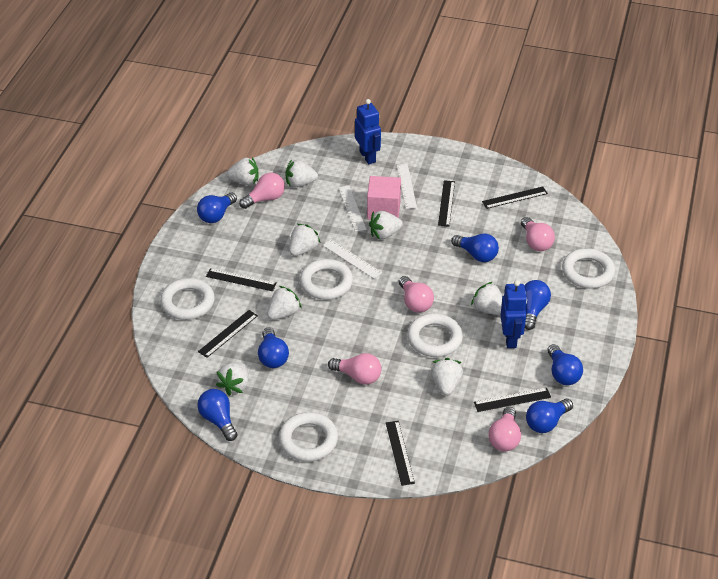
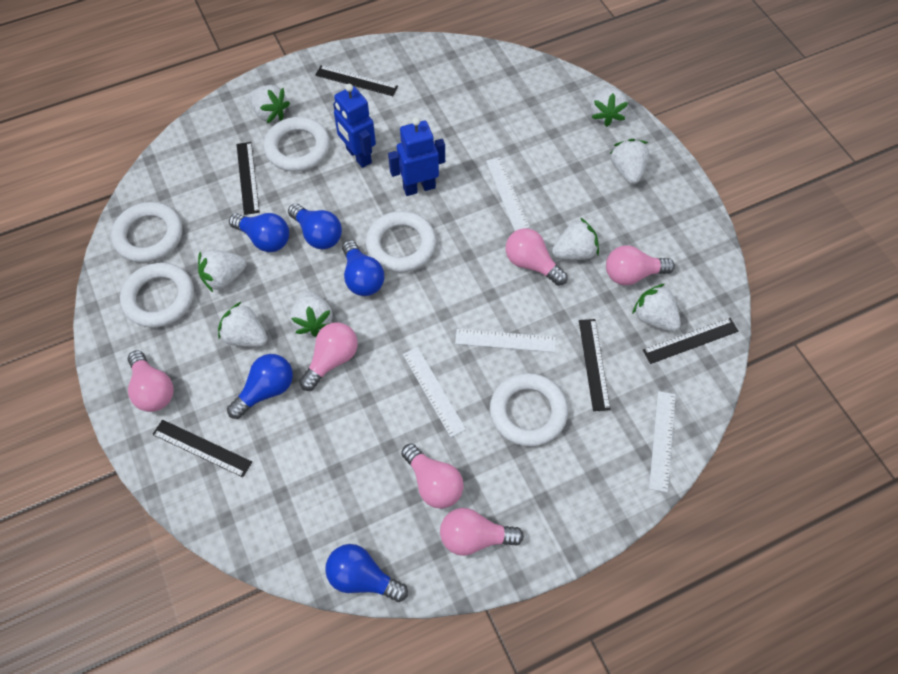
black ruler: 6 -> 5
blue light bulb: 7 -> 5
pink cube: 1 -> 0
pink light bulb: 5 -> 6
white ruler: 3 -> 4

